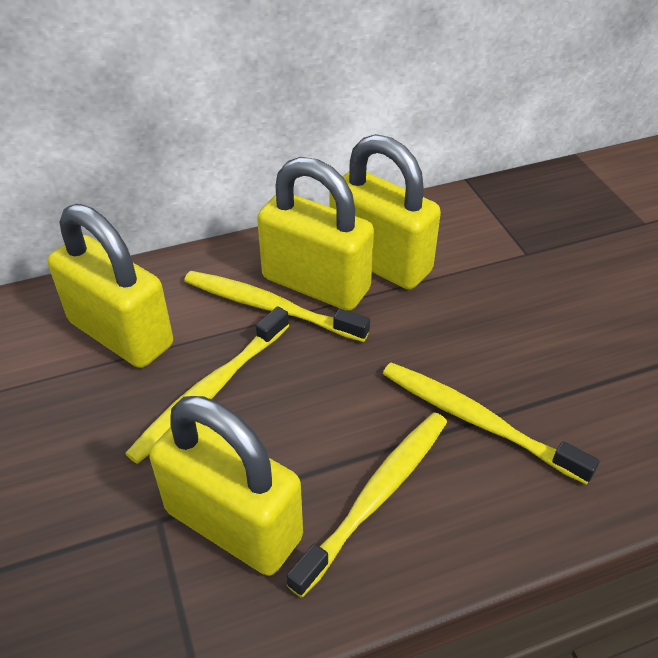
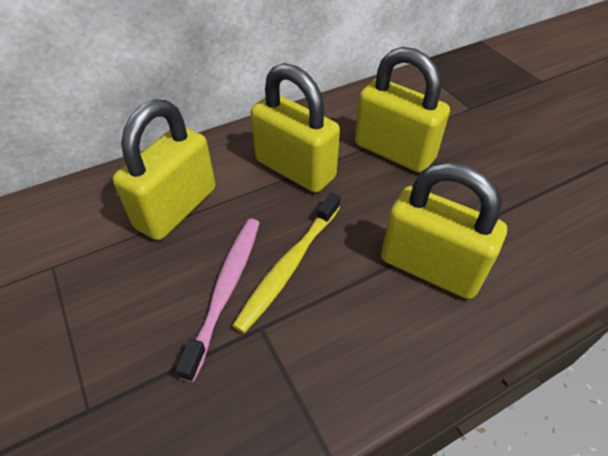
pink toothbrush: 0 -> 1
yellow toothbrush: 4 -> 1

